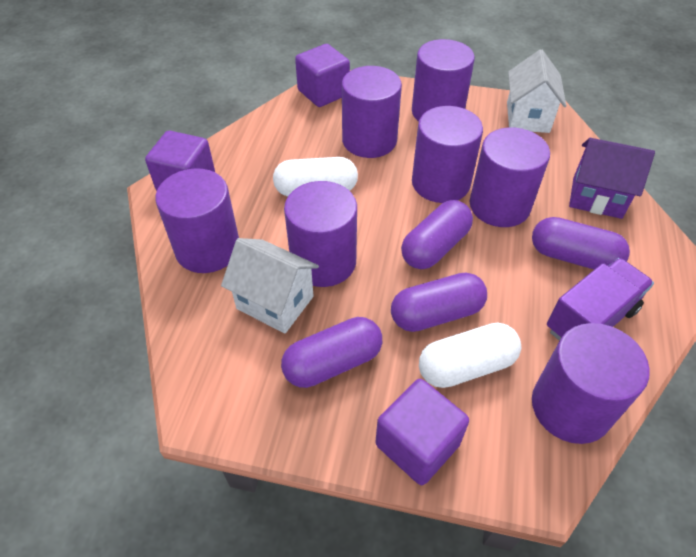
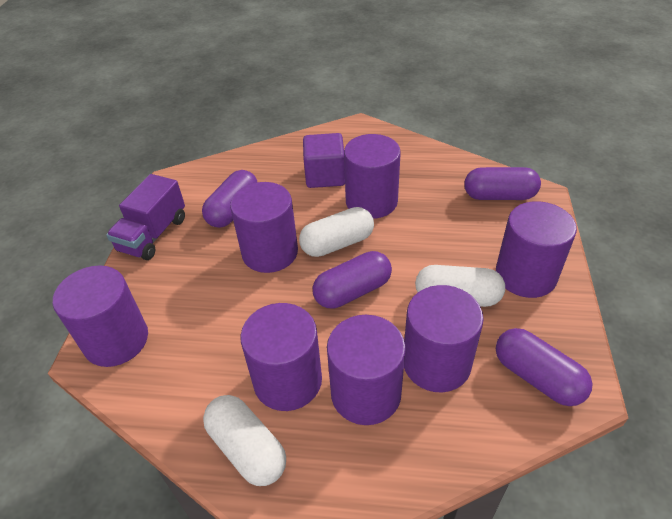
purple cube: 3 -> 1
purple house: 1 -> 0
white capsule: 2 -> 3
white house: 2 -> 0

